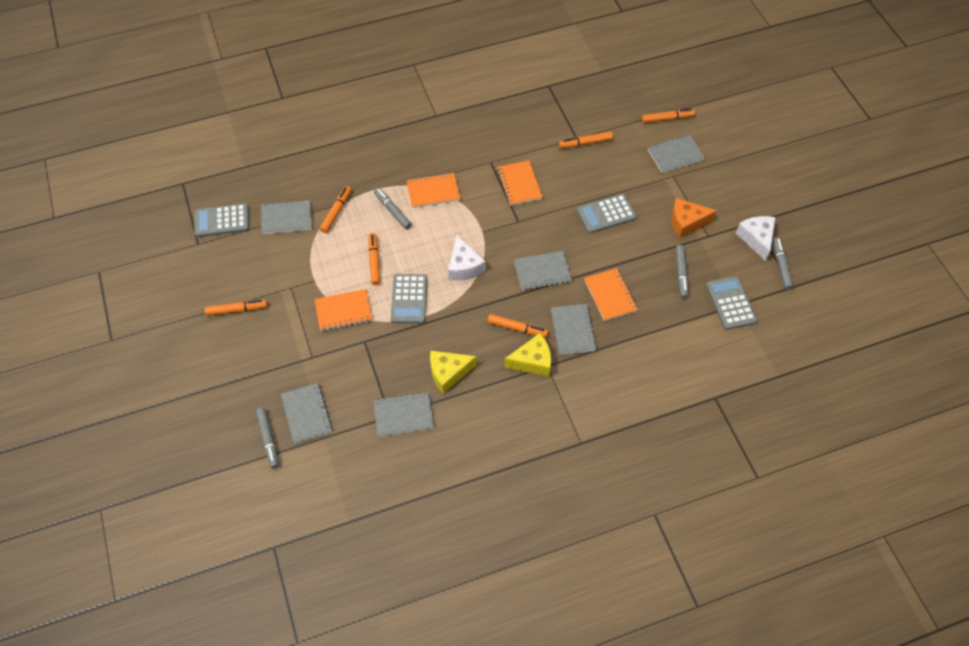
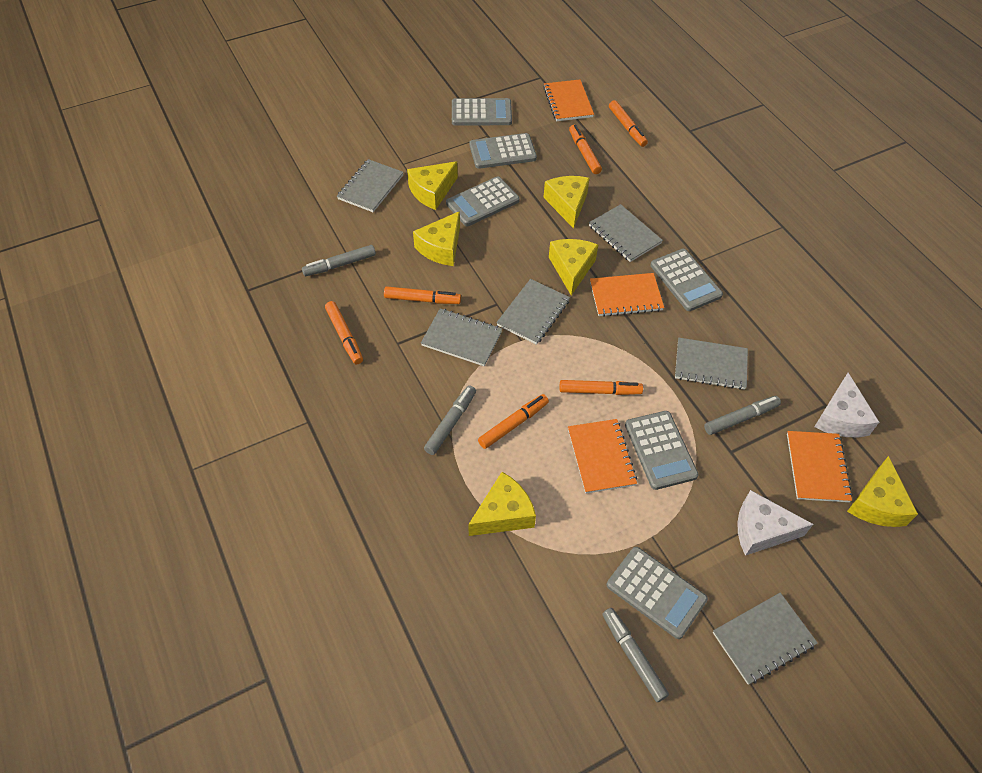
grey calculator: 4 -> 6
orange cheese: 1 -> 0
yellow cheese: 2 -> 6

